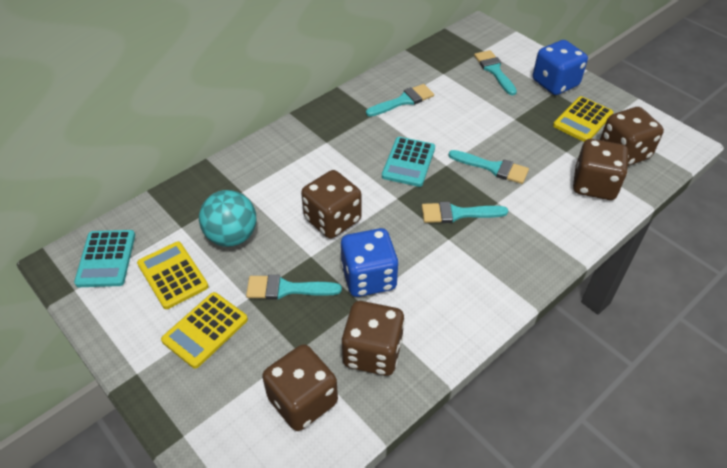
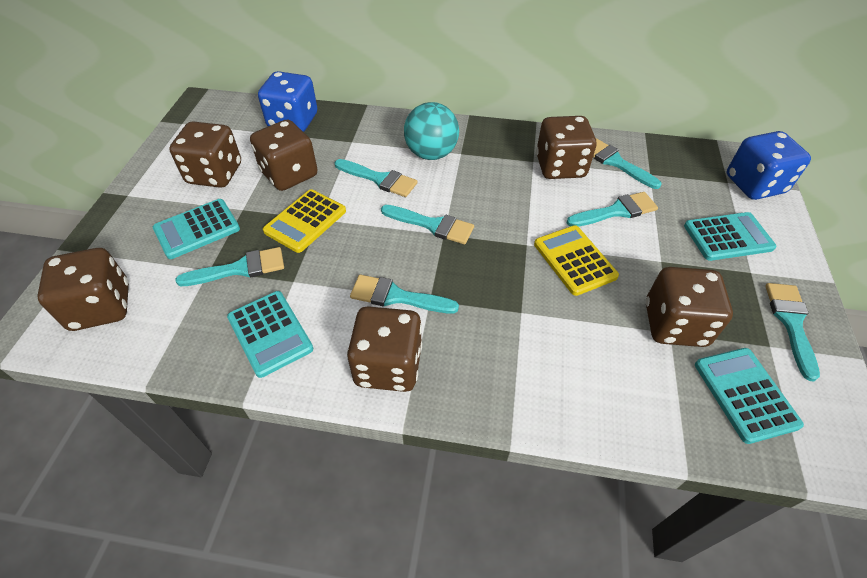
brown dice: 5 -> 6
turquoise brush: 5 -> 7
turquoise calculator: 2 -> 4
yellow calculator: 3 -> 2

